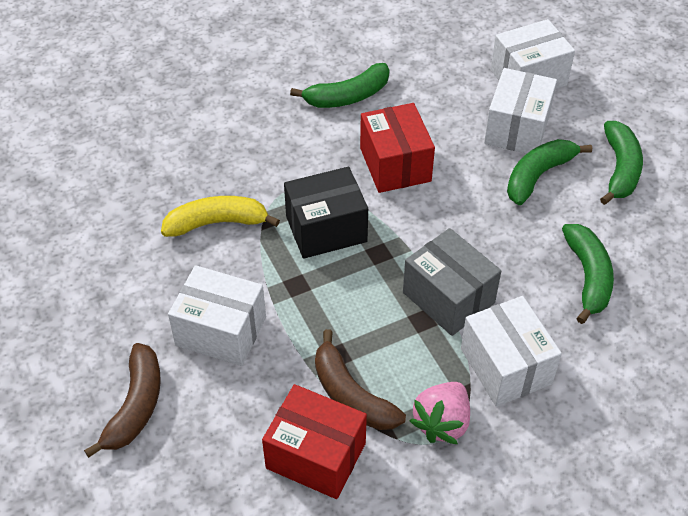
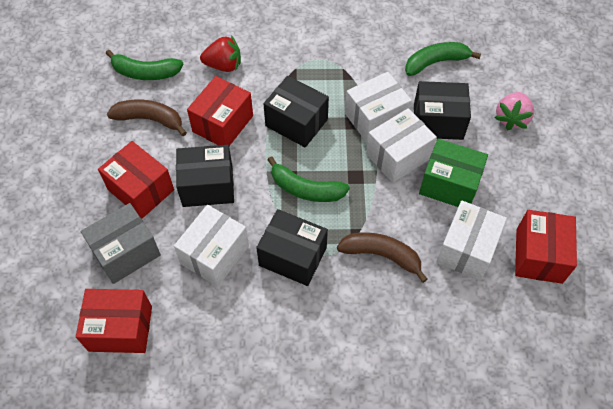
black box: 1 -> 4
green banana: 4 -> 3
green box: 0 -> 1
red box: 2 -> 4
red strawberry: 0 -> 1
yellow banana: 1 -> 0

